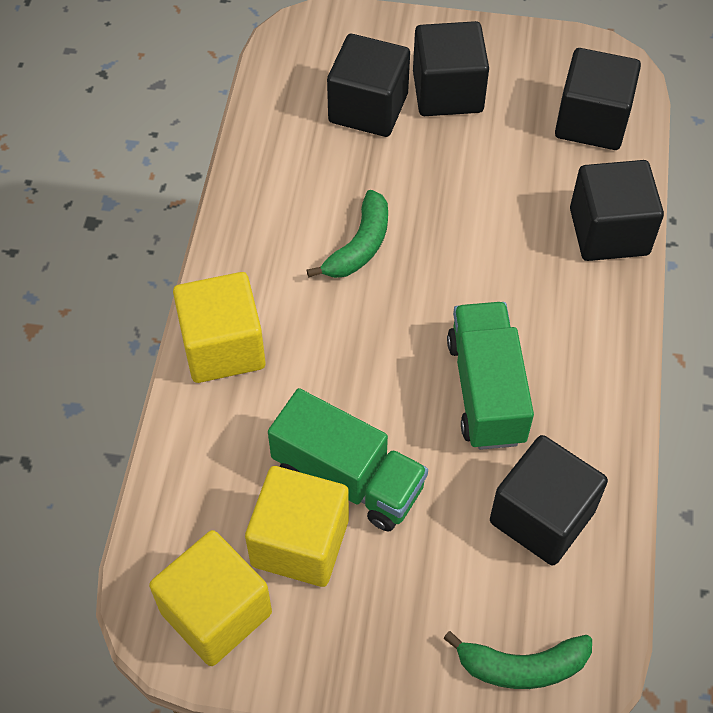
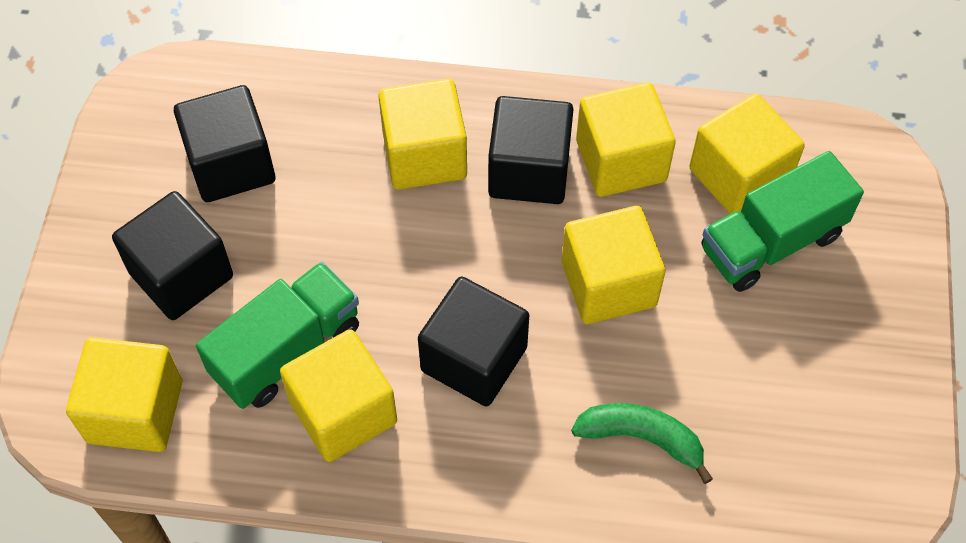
black cube: 5 -> 4
green banana: 2 -> 1
yellow cube: 3 -> 6

